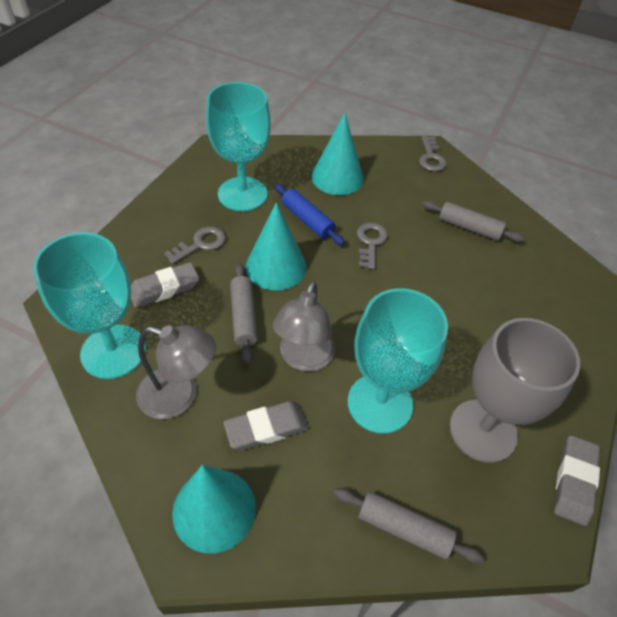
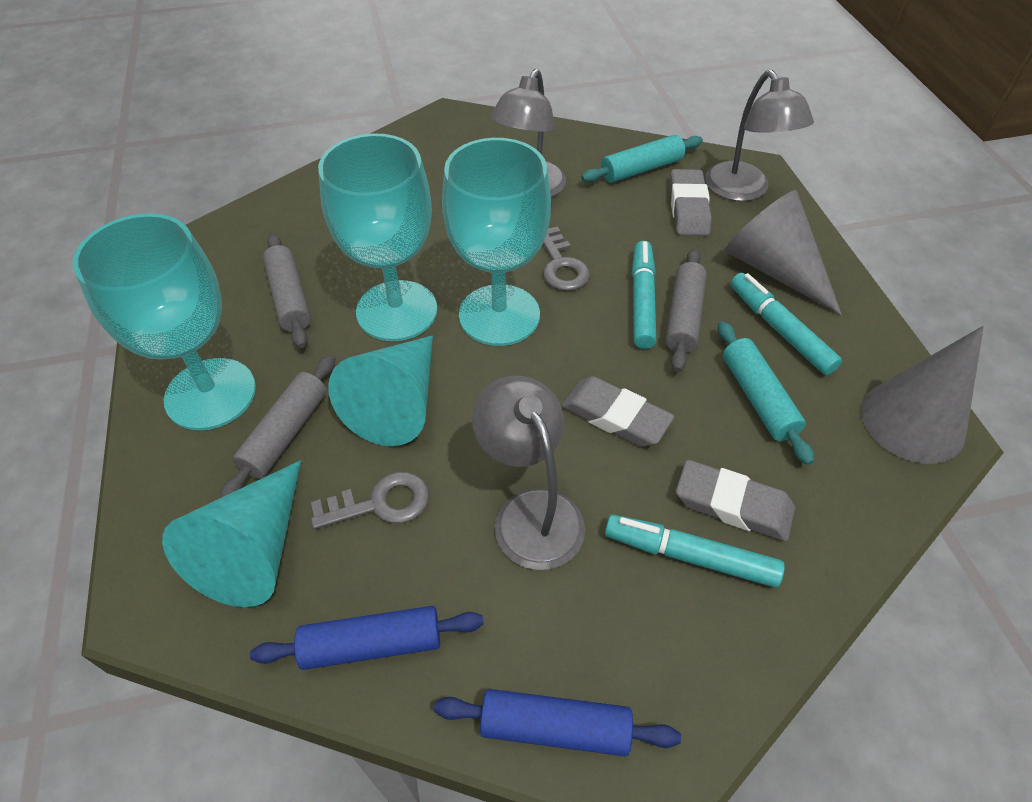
blue rolling pin: 1 -> 2
grey cone: 0 -> 2
grey goblet: 1 -> 0
grey key: 3 -> 2
grey lamp: 2 -> 3
turquoise cone: 3 -> 2
turquoise marker: 0 -> 3
turquoise rolling pin: 0 -> 2

